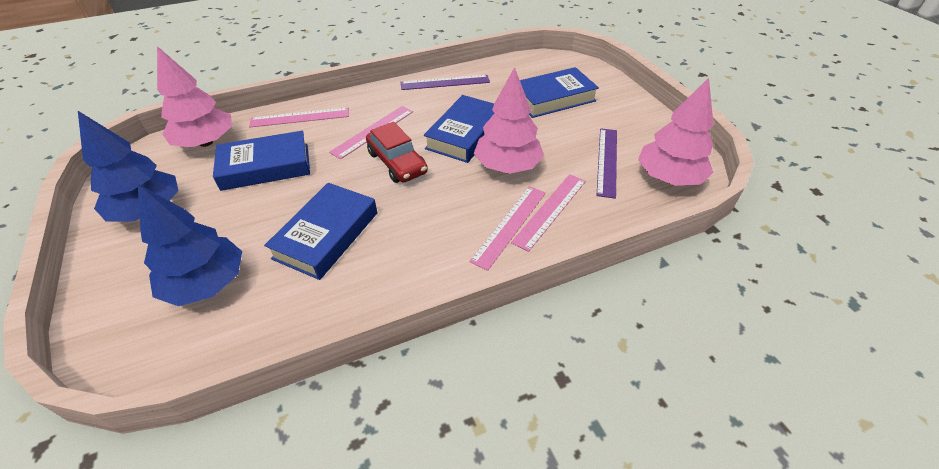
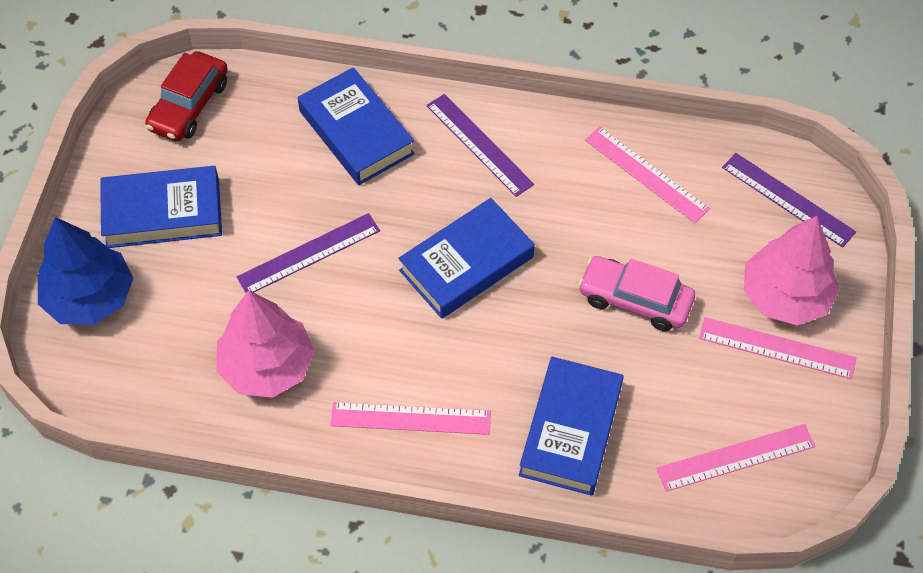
blue tree: 2 -> 1
pink car: 0 -> 1
pink tree: 3 -> 2
purple ruler: 2 -> 3

